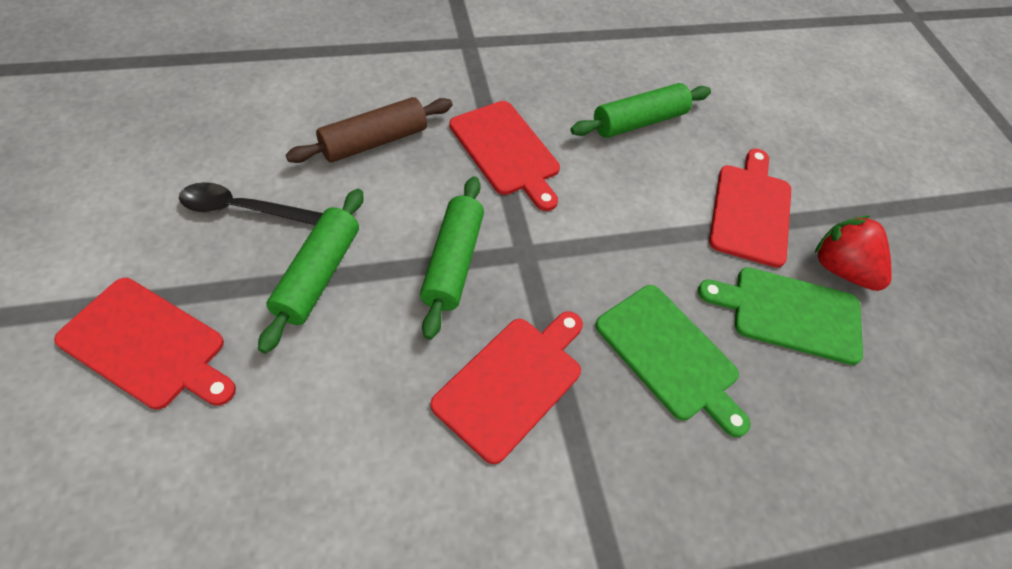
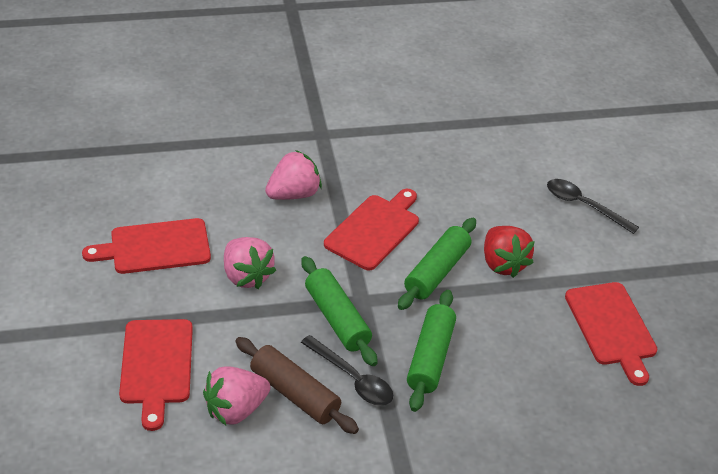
black spoon: 1 -> 2
green cutting board: 2 -> 0
pink strawberry: 0 -> 3

